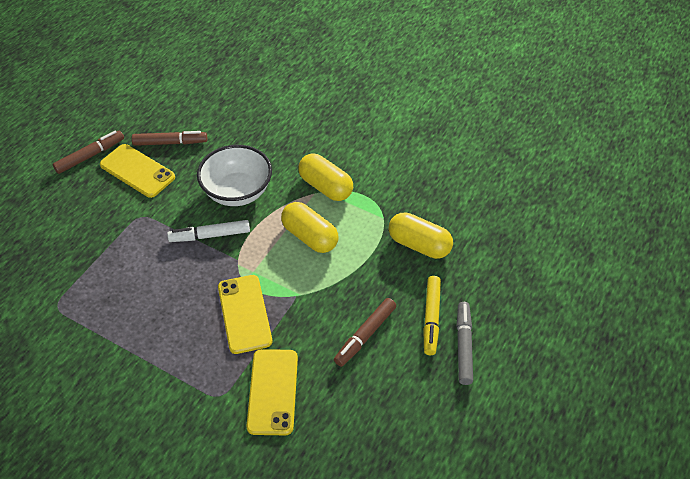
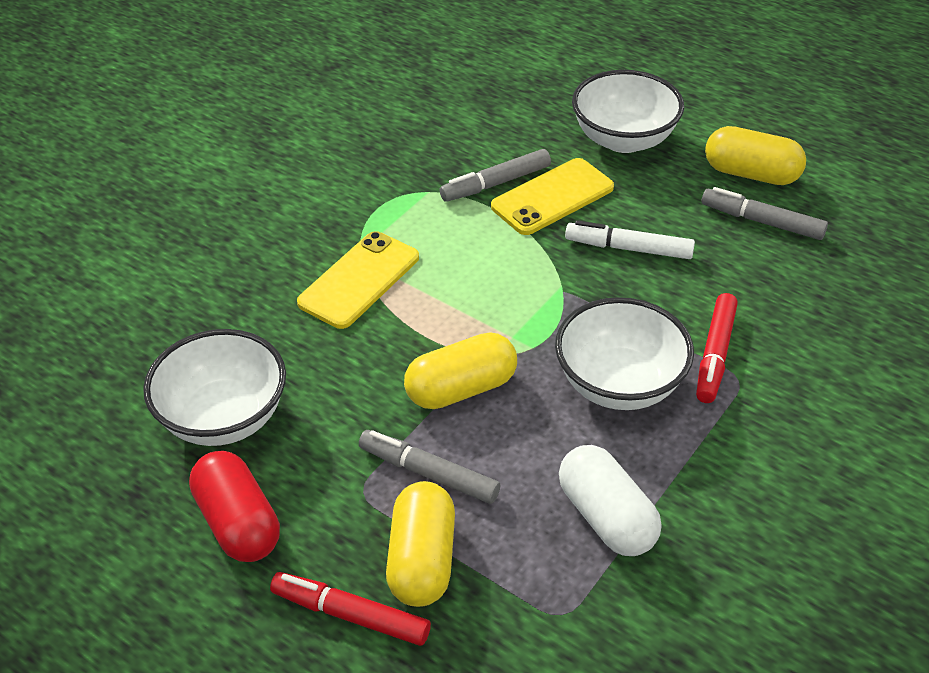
brown marker: 3 -> 0
grey marker: 1 -> 3
red capsule: 0 -> 1
red marker: 0 -> 2
white bowl: 1 -> 3
white capsule: 0 -> 1
yellow marker: 1 -> 0
yellow phone: 3 -> 2

